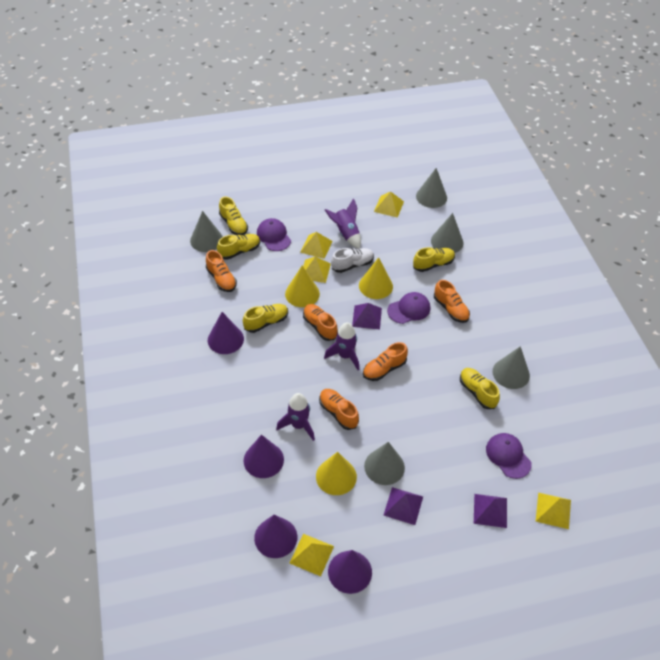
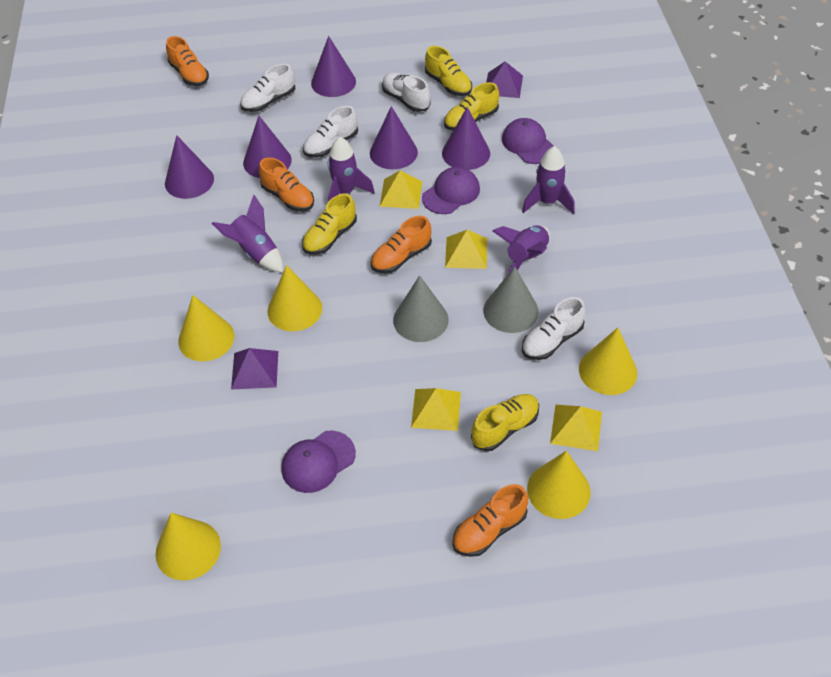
grey cone: 5 -> 2
orange shoe: 5 -> 4
purple cone: 4 -> 5
purple pyramid: 3 -> 2
purple rocket: 3 -> 4
white shoe: 1 -> 4
yellow cone: 3 -> 5
yellow pyramid: 5 -> 4
yellow shoe: 5 -> 4

